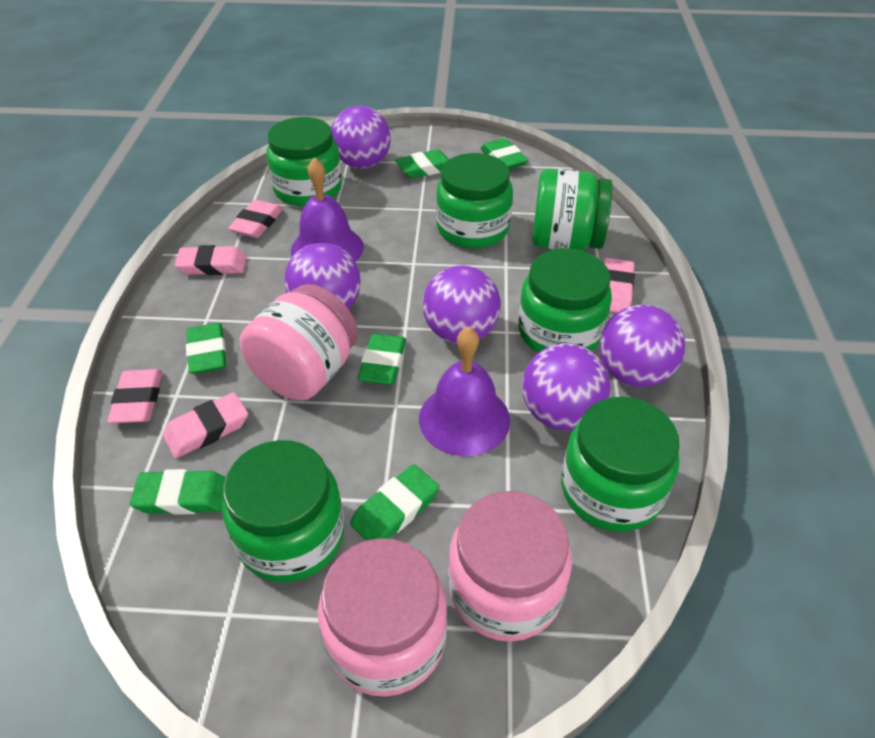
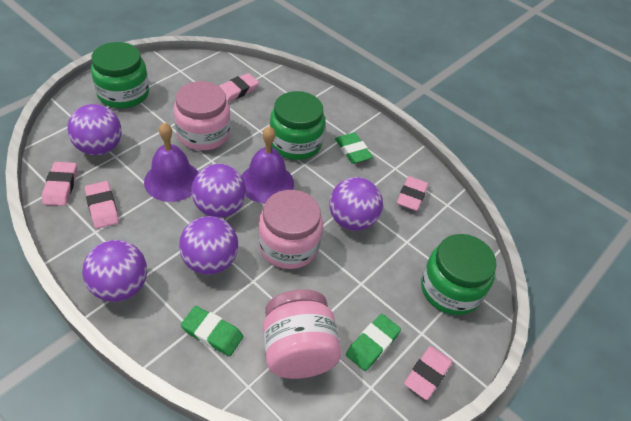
green eraser: 6 -> 3
green jar: 6 -> 3

